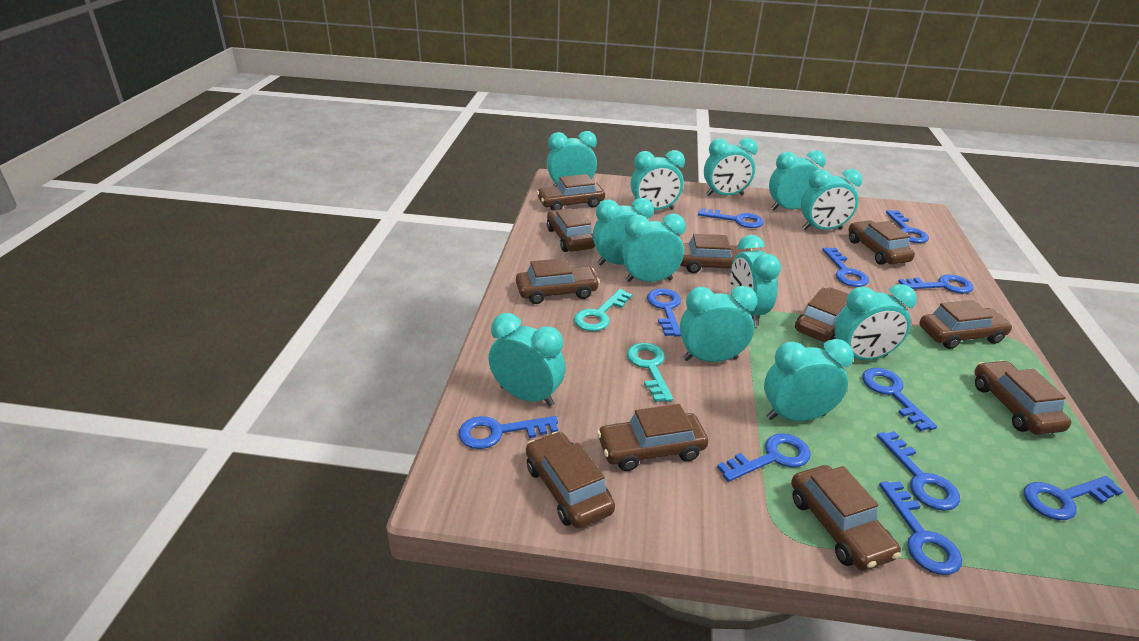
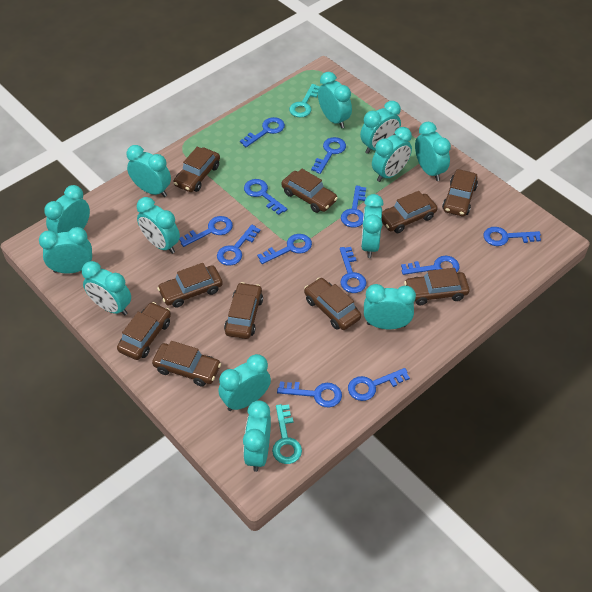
blue key: 11 -> 12
brown car: 11 -> 10
turquoise clock: 12 -> 13

